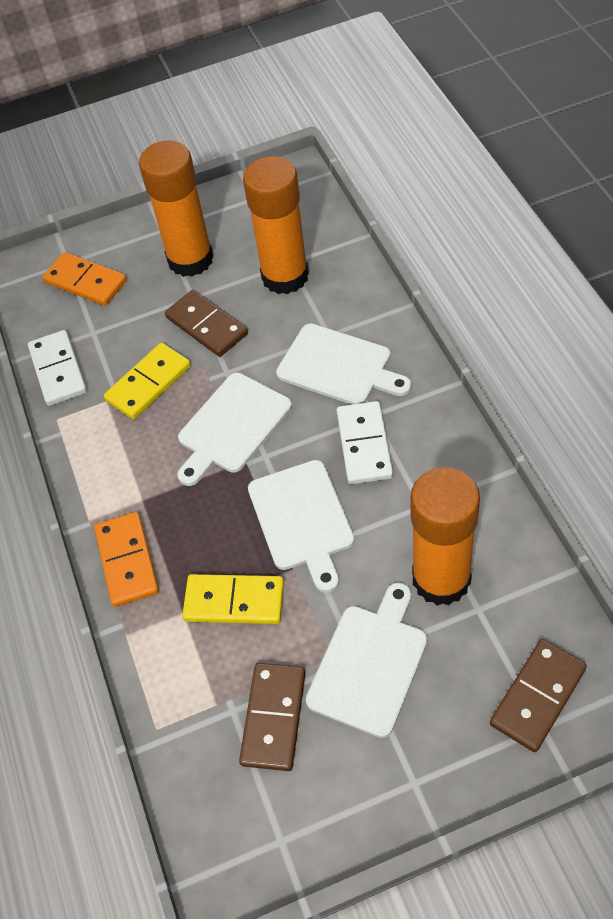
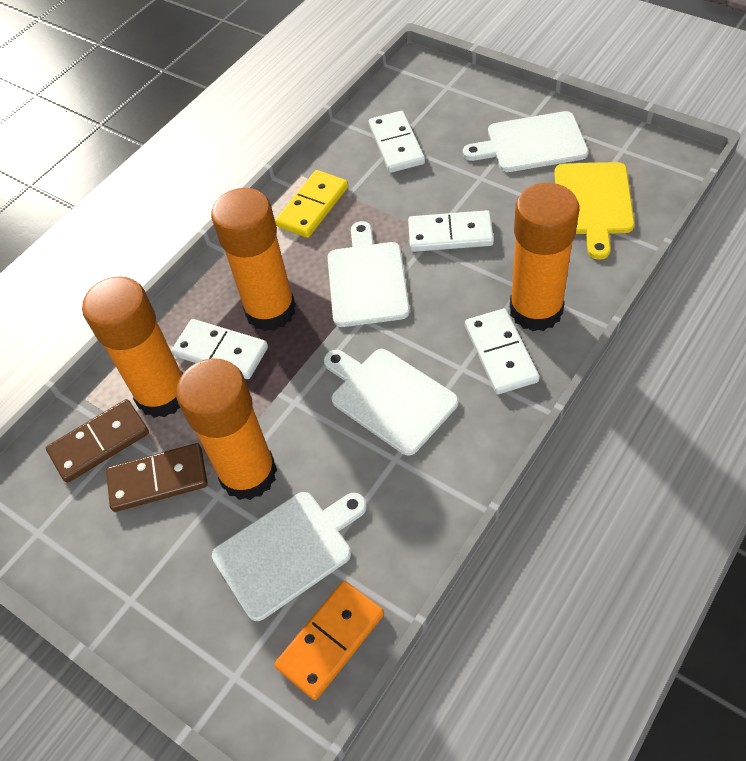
brown domino: 3 -> 2
orange domino: 2 -> 1
orange glue stick: 3 -> 4
white domino: 2 -> 4
yellow cutting board: 0 -> 1
yellow domino: 2 -> 1

